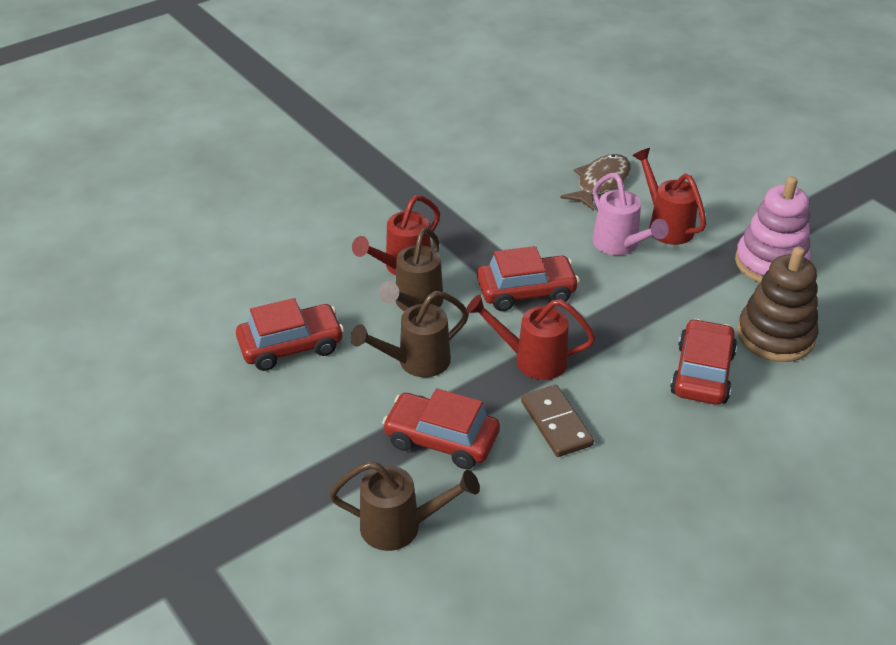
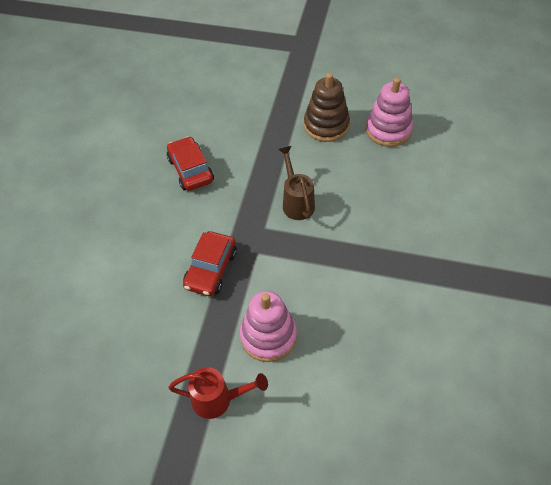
brown domino: 1 -> 0
brown fish: 1 -> 0
brown watering can: 3 -> 1
pink stacking toy: 1 -> 2
pink watering can: 1 -> 0
red car: 4 -> 2
red watering can: 3 -> 1

